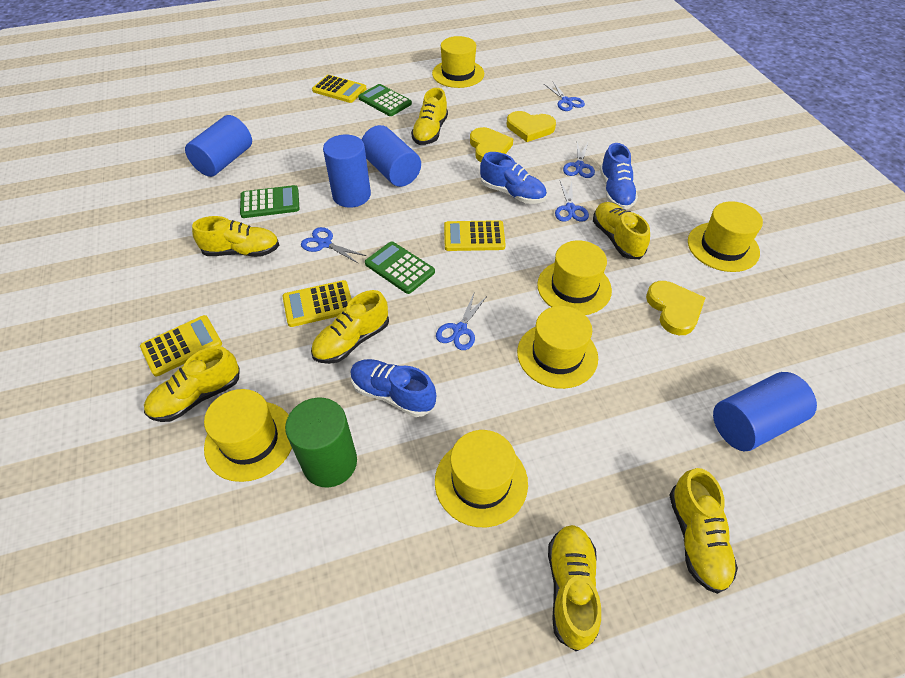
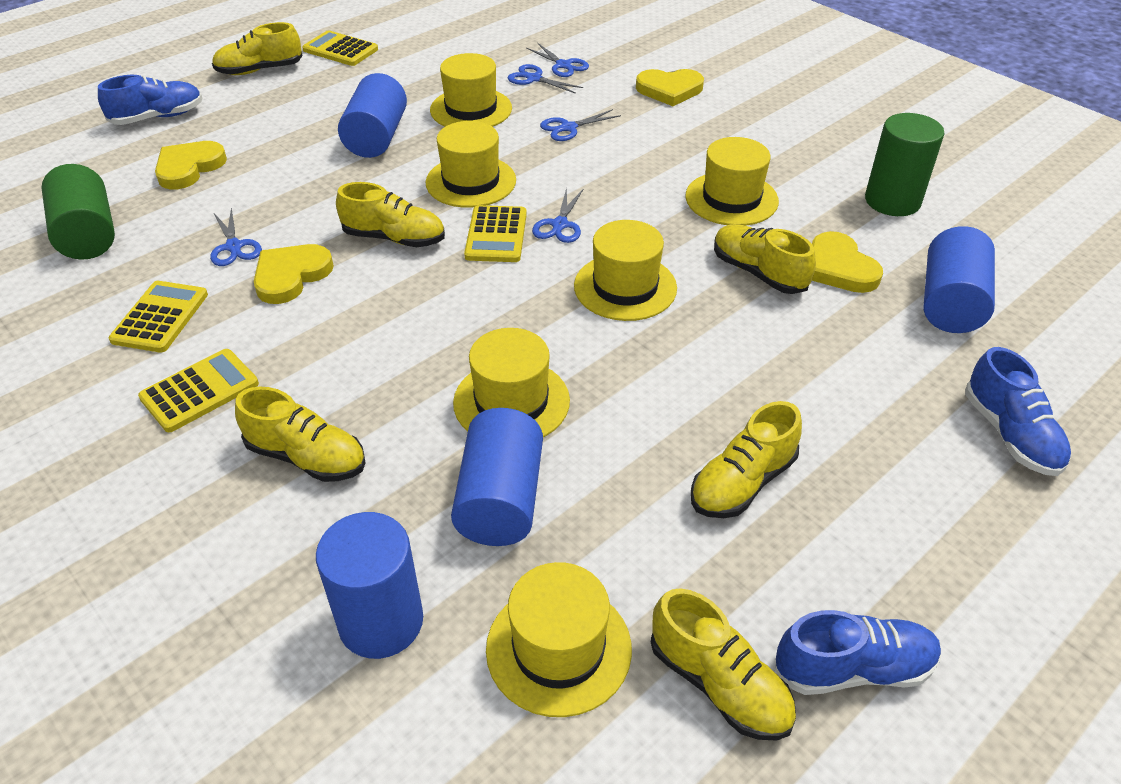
green calculator: 3 -> 0
green cylinder: 1 -> 2
yellow heart: 3 -> 4
yellow shoe: 7 -> 6

